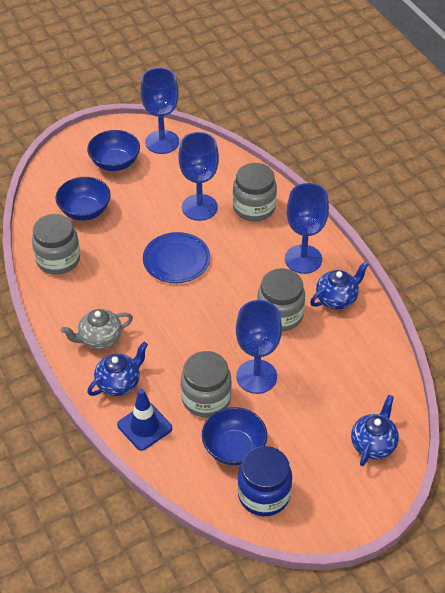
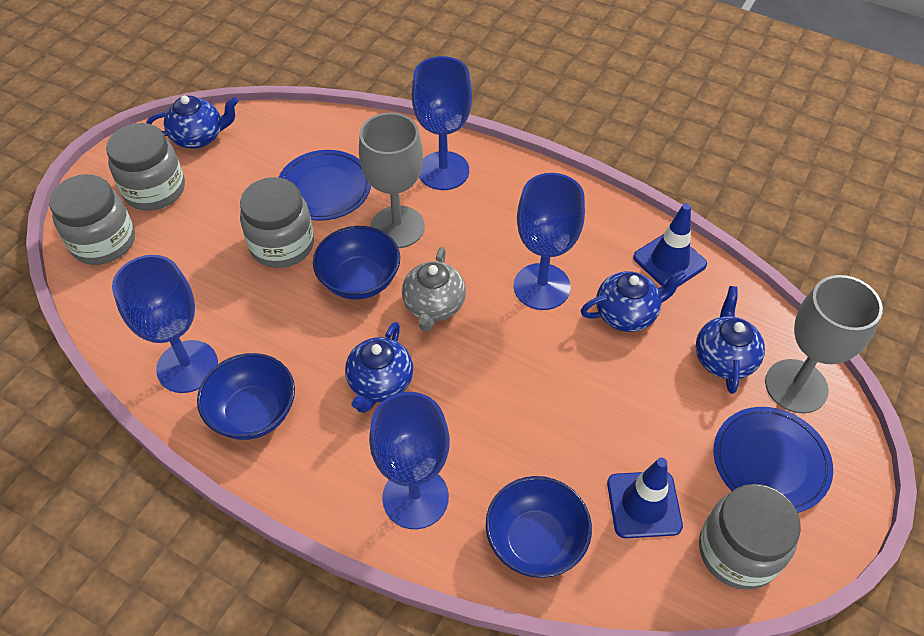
blue jar: 1 -> 0
blue plate: 1 -> 2
blue teapot: 3 -> 4
blue traffic cone: 1 -> 2
grey goblet: 0 -> 2

